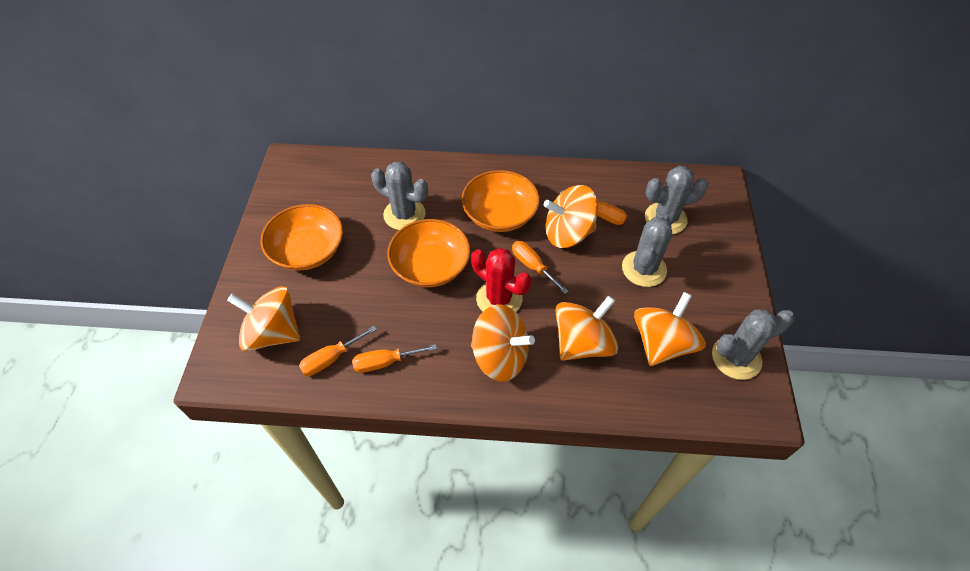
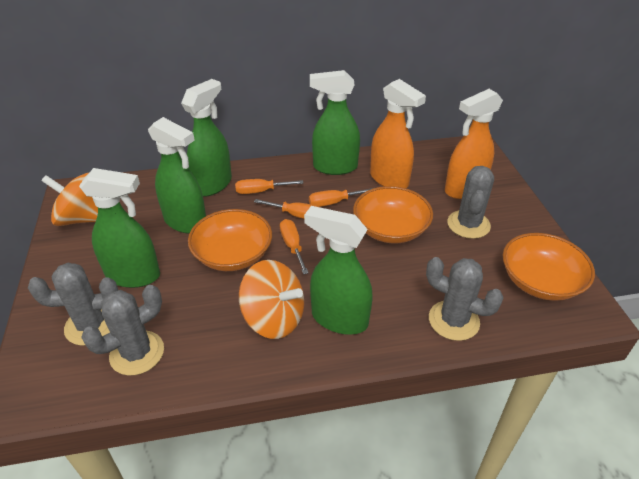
green spray bottle: 0 -> 5
orange spinning top: 5 -> 2
orange spray bottle: 0 -> 2
red cactus: 1 -> 0

